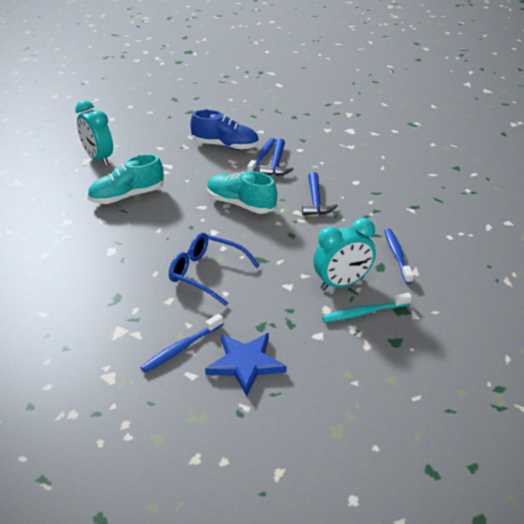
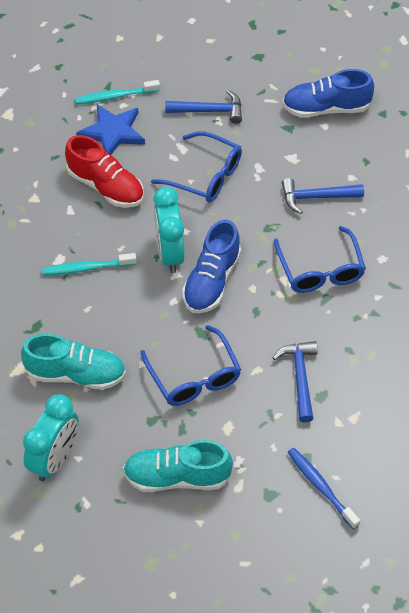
blue glasses: 1 -> 3
blue hammer: 2 -> 3
blue shoe: 1 -> 2
blue toothbrush: 3 -> 1
red shoe: 0 -> 1
turquoise toothbrush: 1 -> 2

